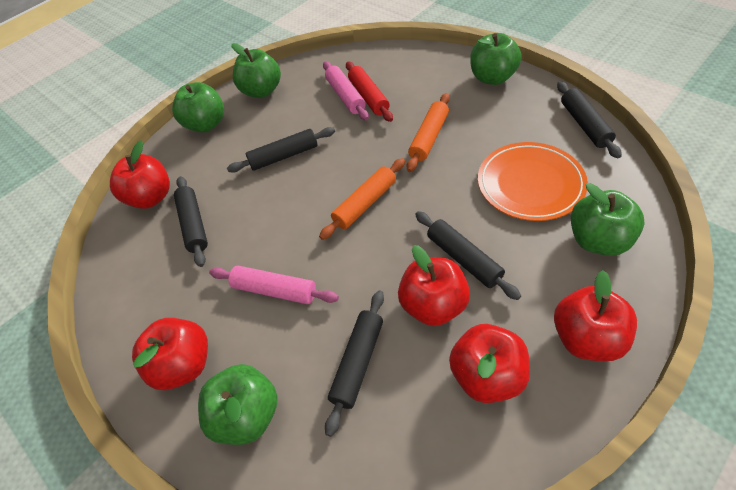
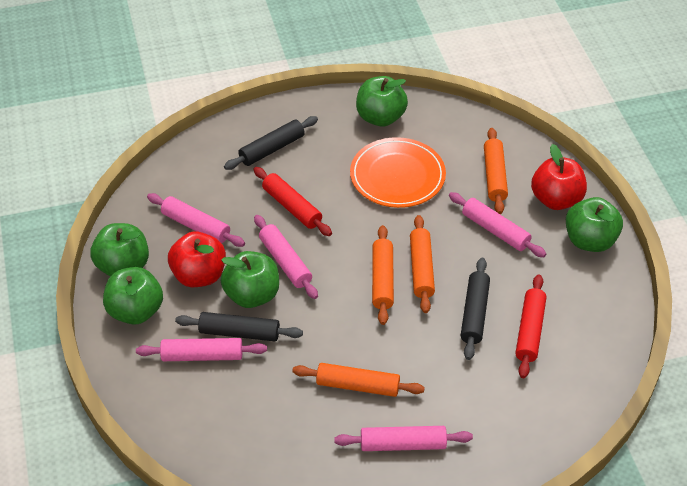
black rolling pin: 5 -> 3
orange rolling pin: 2 -> 4
pink rolling pin: 2 -> 5
red apple: 5 -> 2
red rolling pin: 1 -> 2

